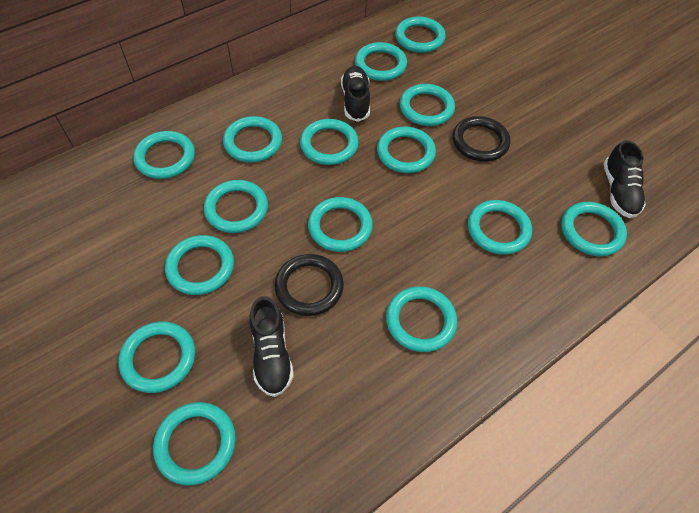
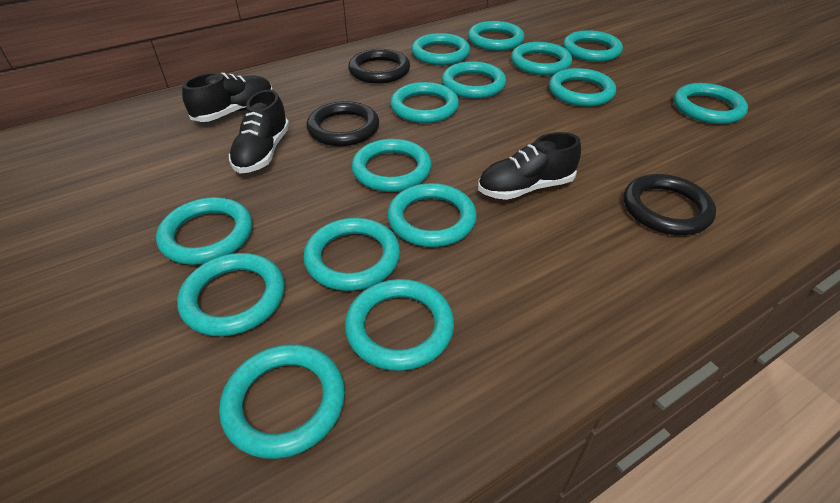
black ring: 2 -> 3

